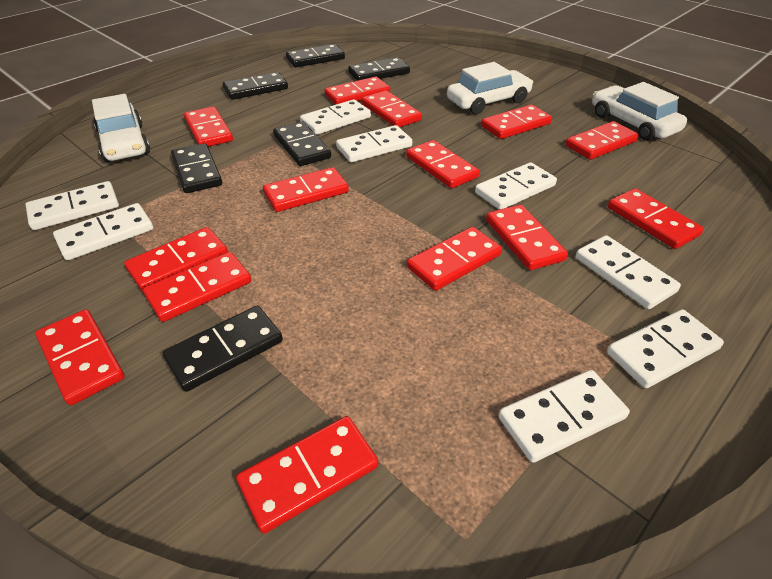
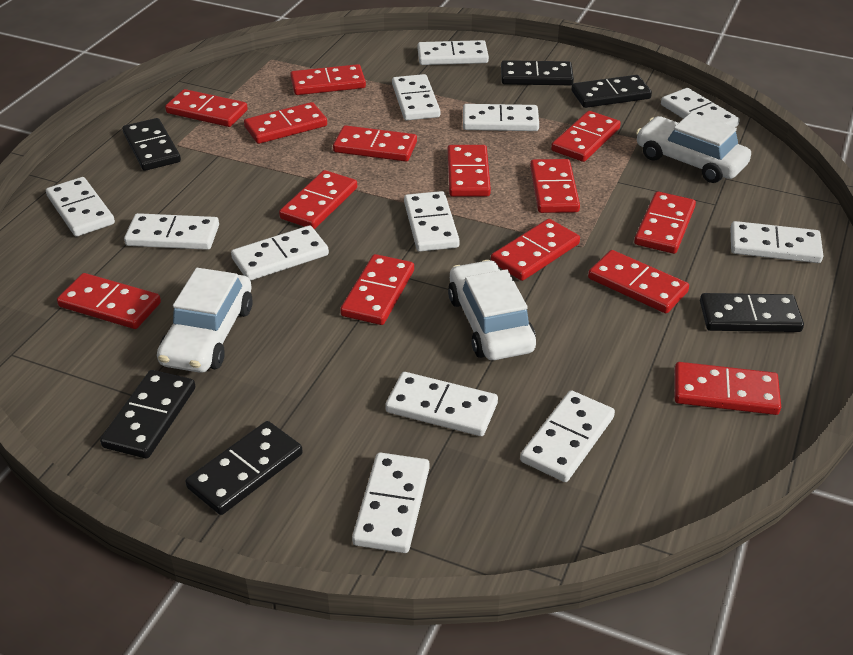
white domino: 8 -> 12

